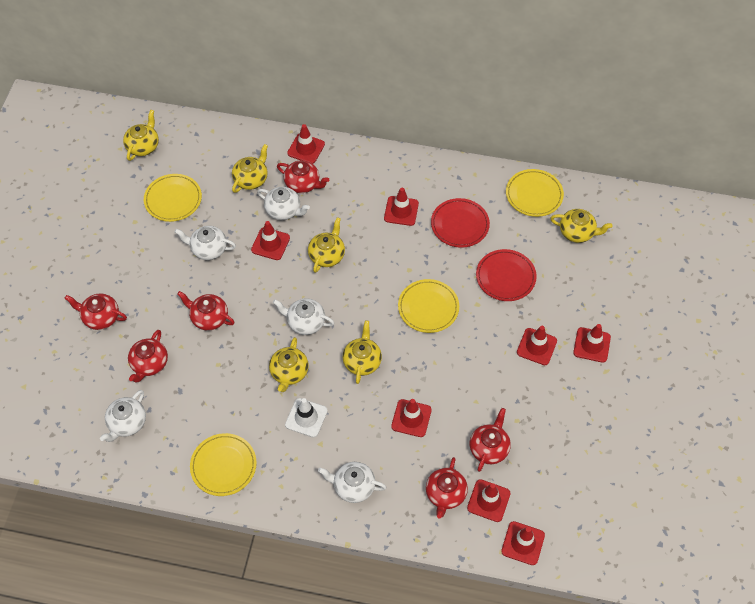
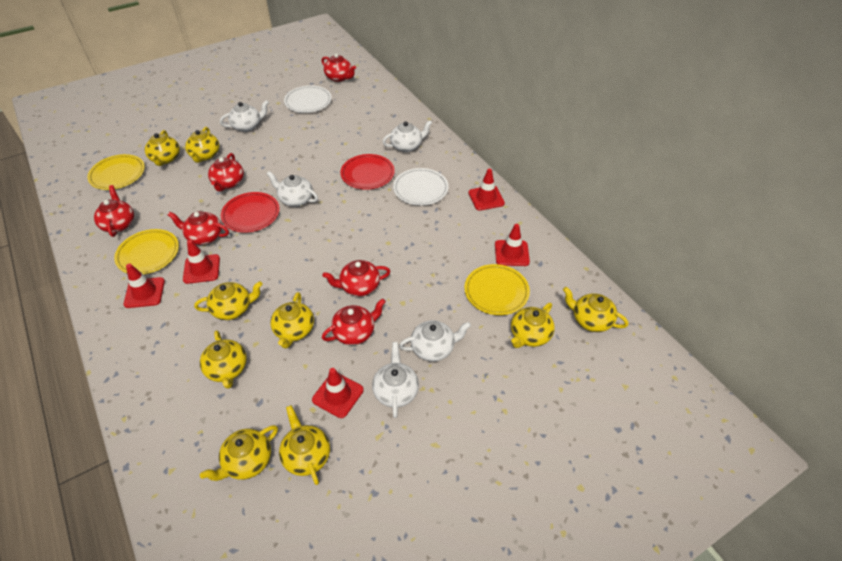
red traffic cone: 8 -> 5
white plate: 0 -> 2
white traffic cone: 1 -> 0
yellow plate: 4 -> 3
yellow teapot: 6 -> 9

